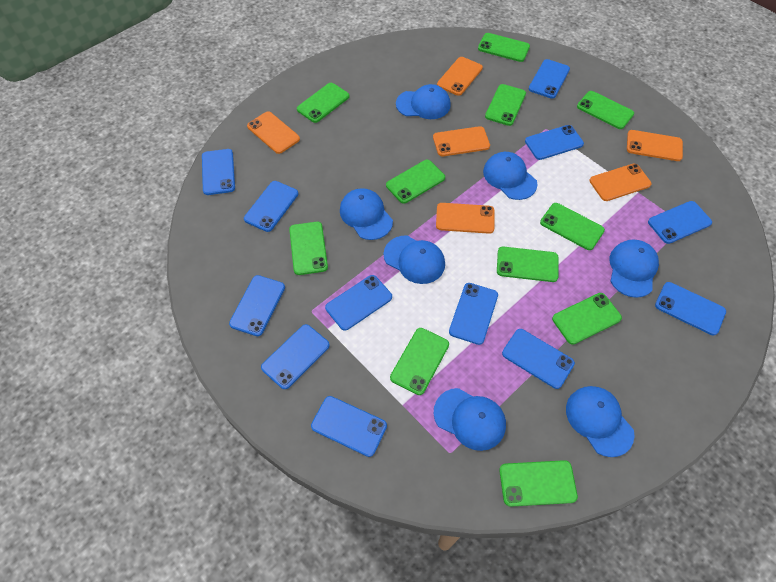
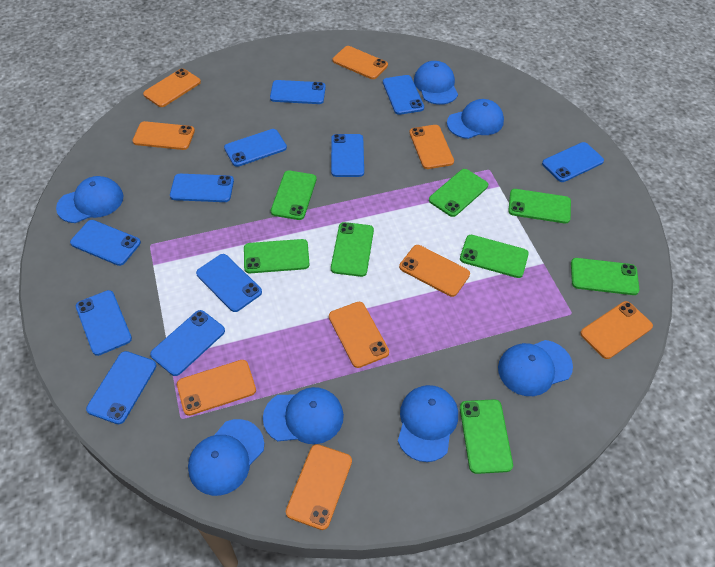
blue phone: 12 -> 11
green phone: 11 -> 8
orange phone: 6 -> 9

